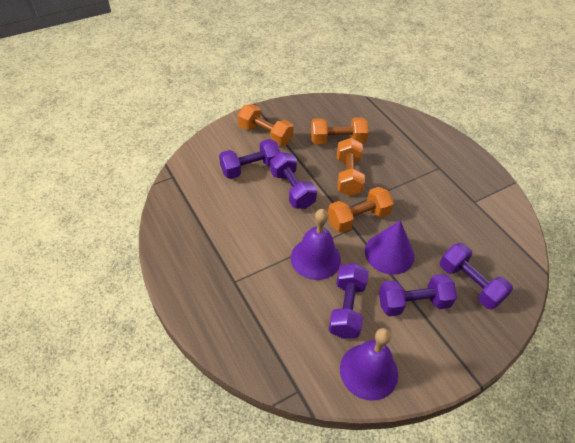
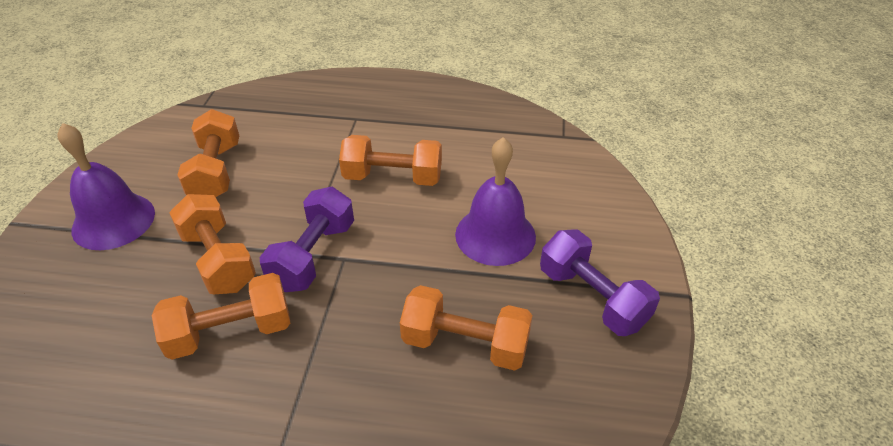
orange dumbbell: 4 -> 5
purple cone: 1 -> 0
purple dumbbell: 5 -> 2

